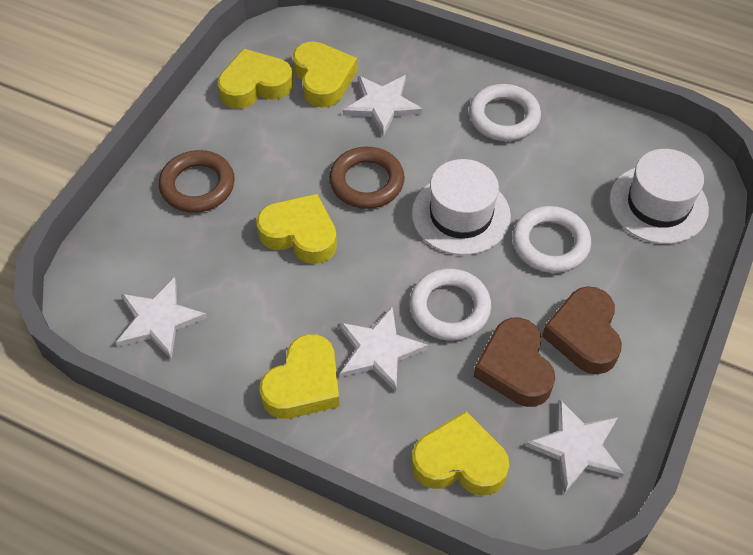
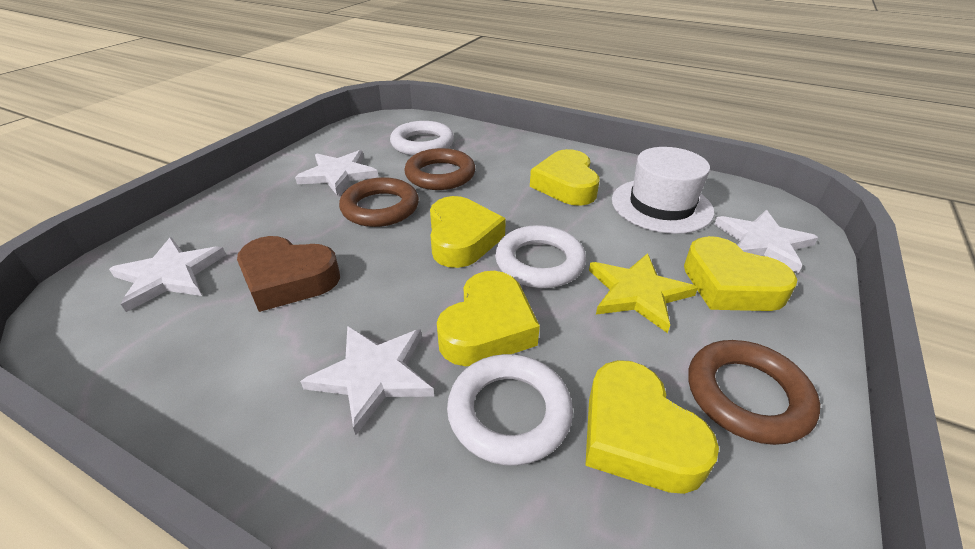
brown heart: 2 -> 1
brown ring: 2 -> 3
white hat: 2 -> 1
yellow star: 0 -> 1

